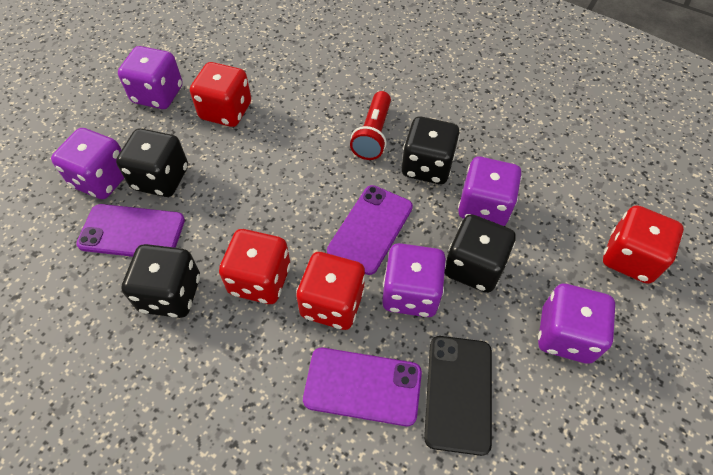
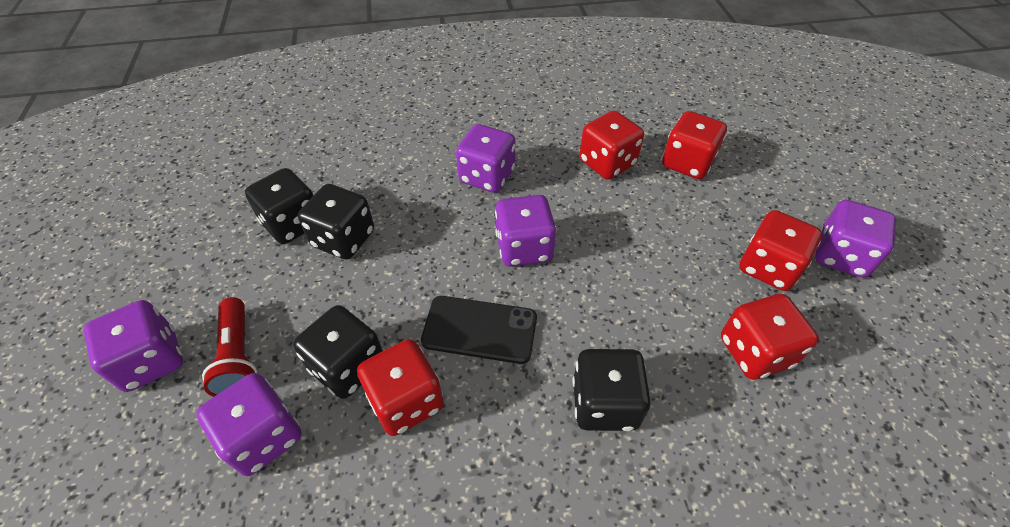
purple phone: 3 -> 0
red dice: 4 -> 5

